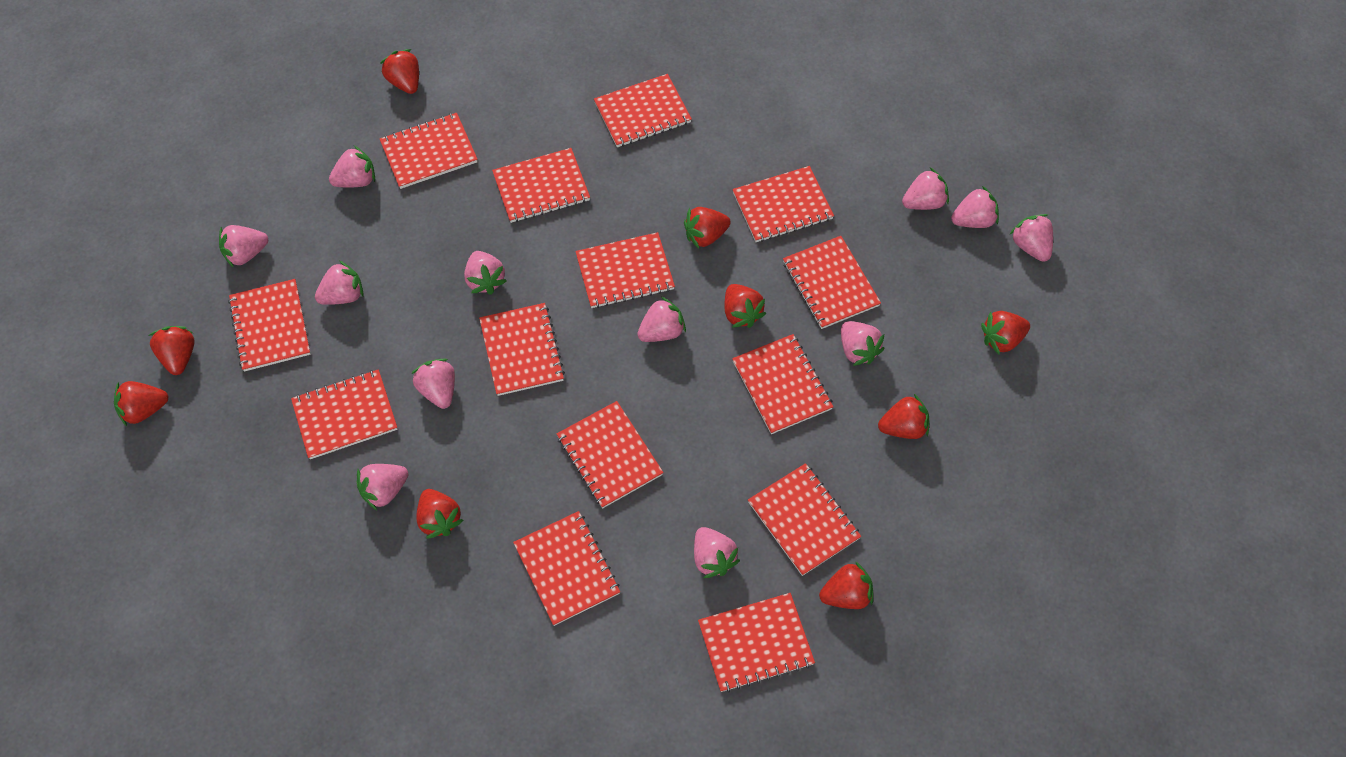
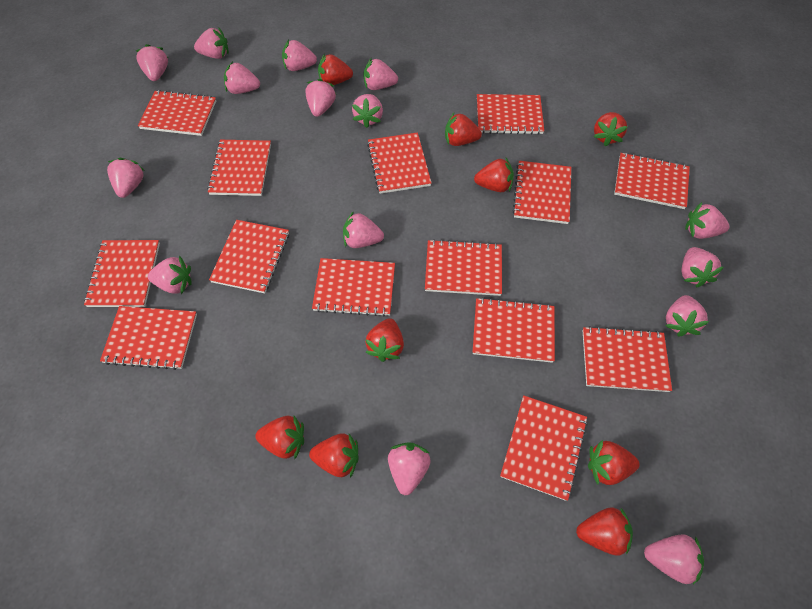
pink strawberry: 12 -> 15

